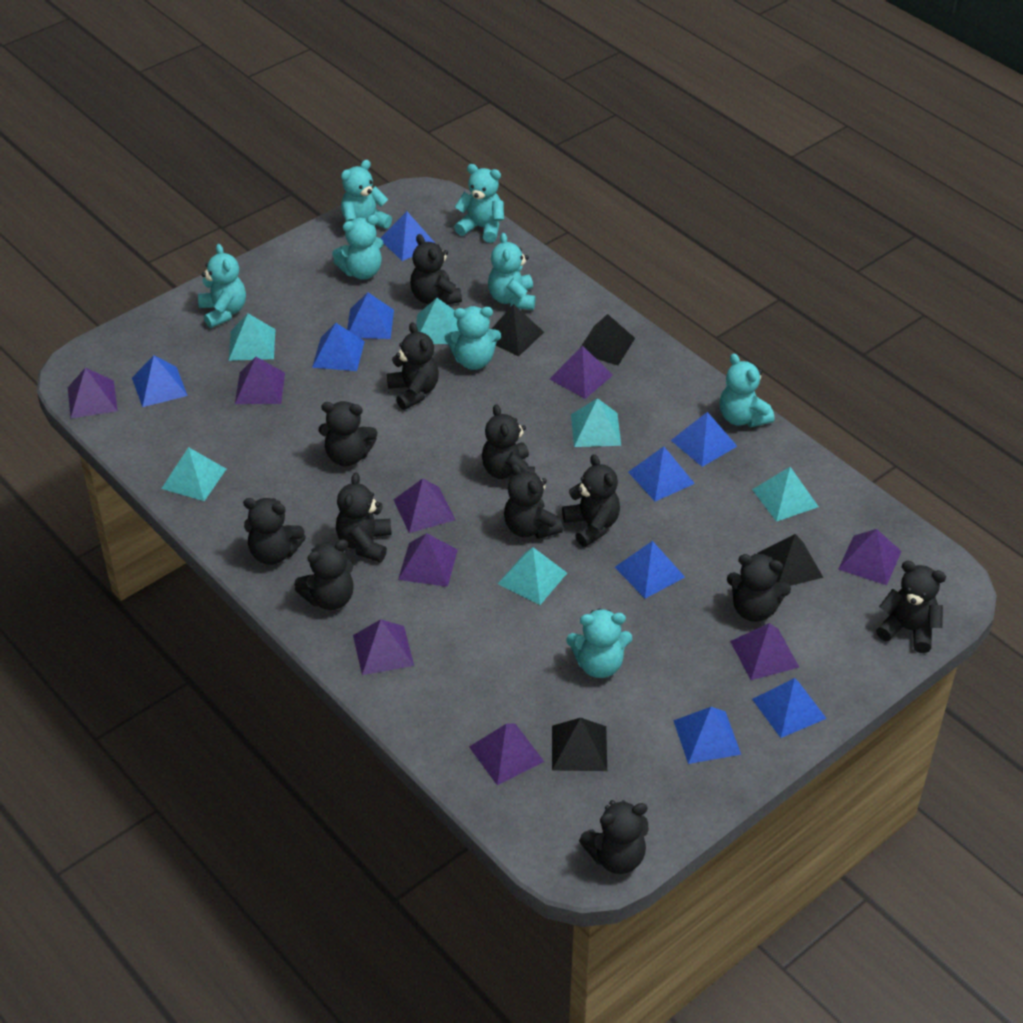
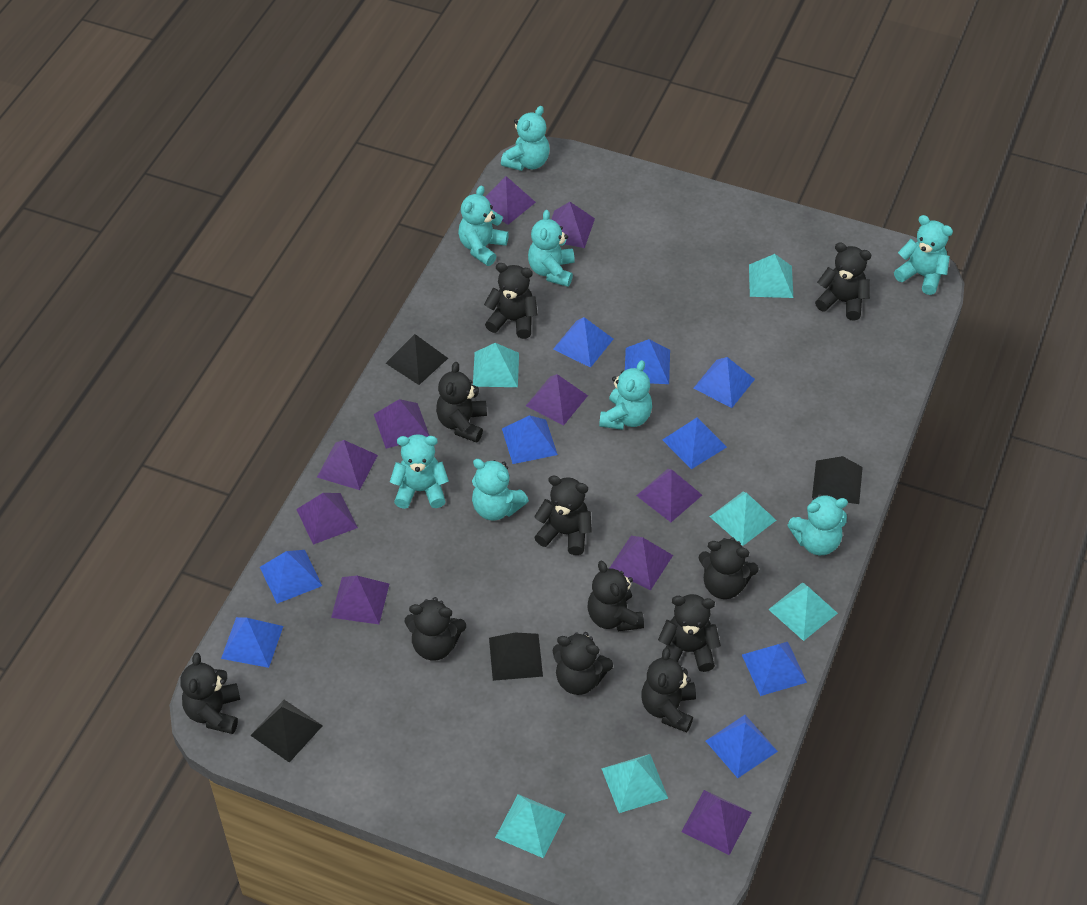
black teddy bear: 12 -> 11
purple pyramid: 9 -> 10

